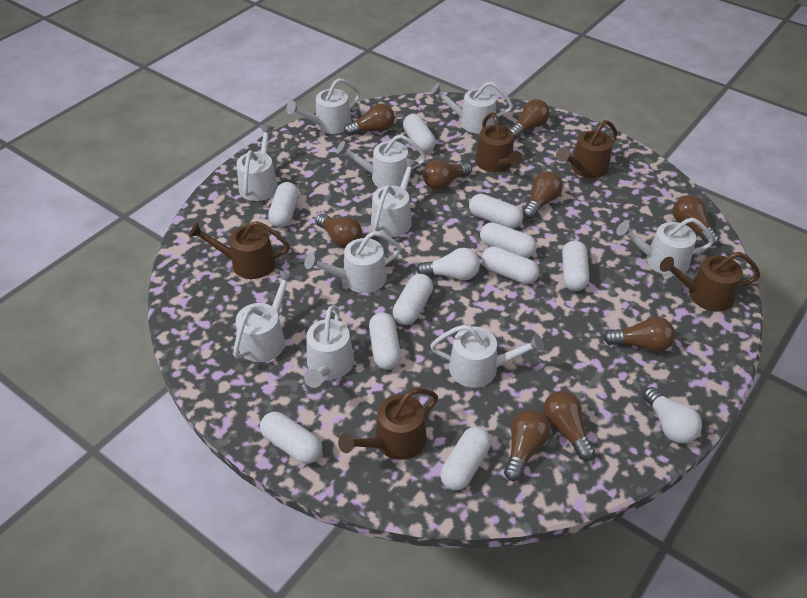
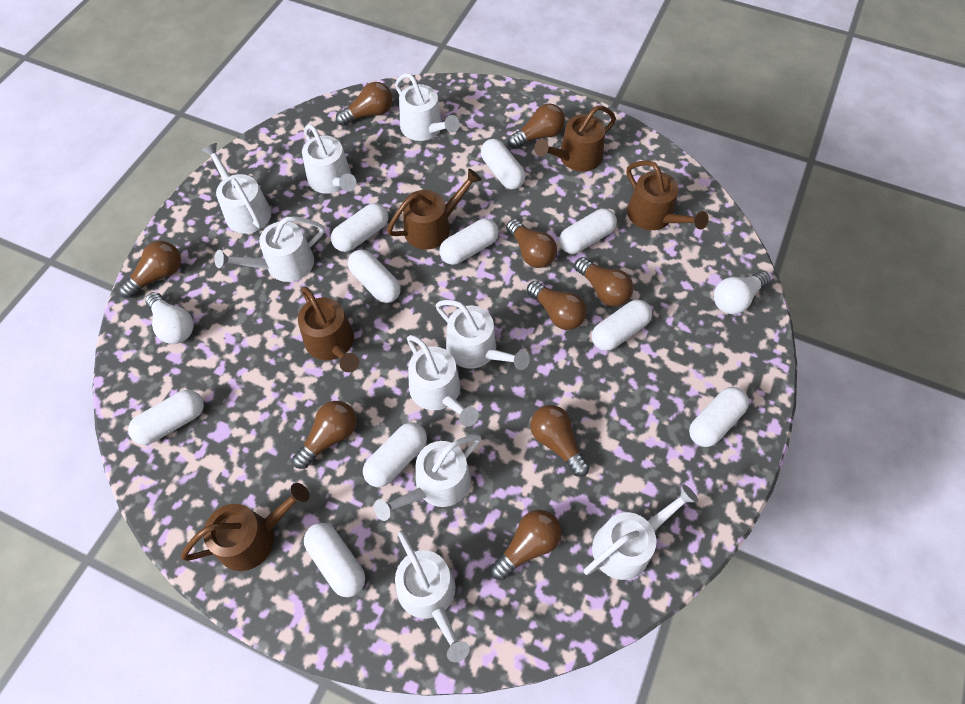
white watering can: 10 -> 9

